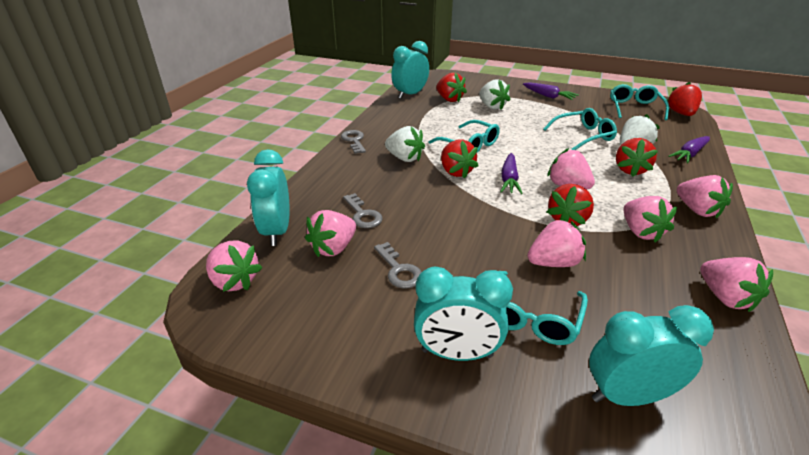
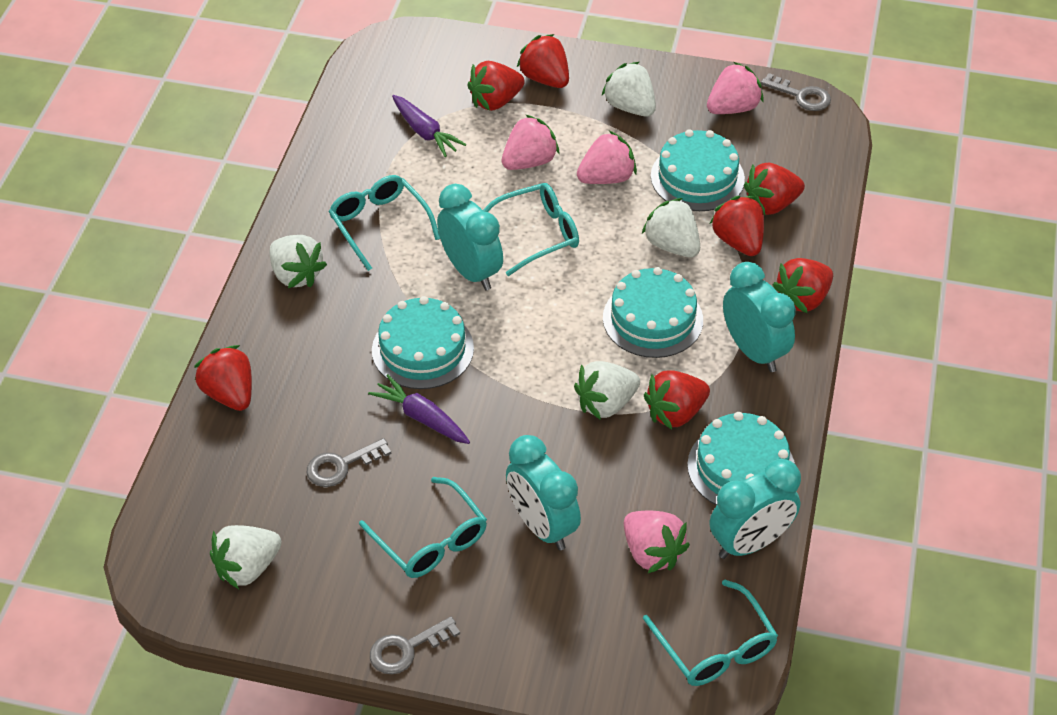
pink strawberry: 7 -> 4
purple carrot: 3 -> 2
red strawberry: 5 -> 7
turquoise cake: 0 -> 4
white strawberry: 3 -> 5

